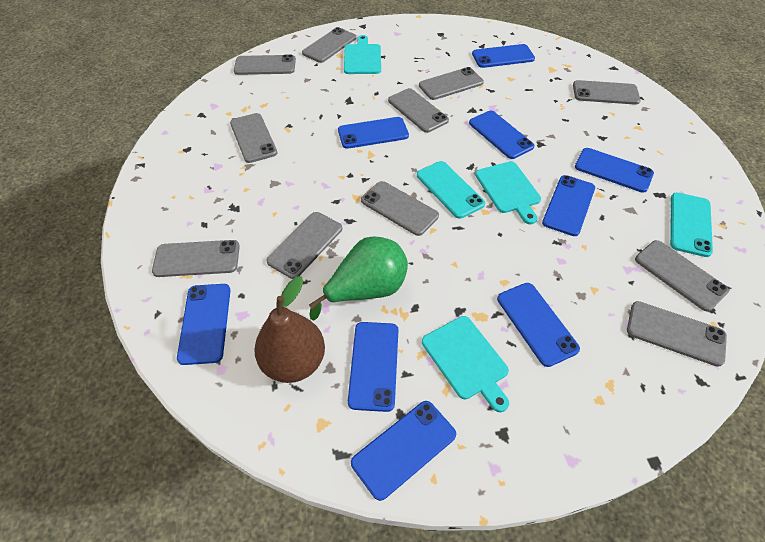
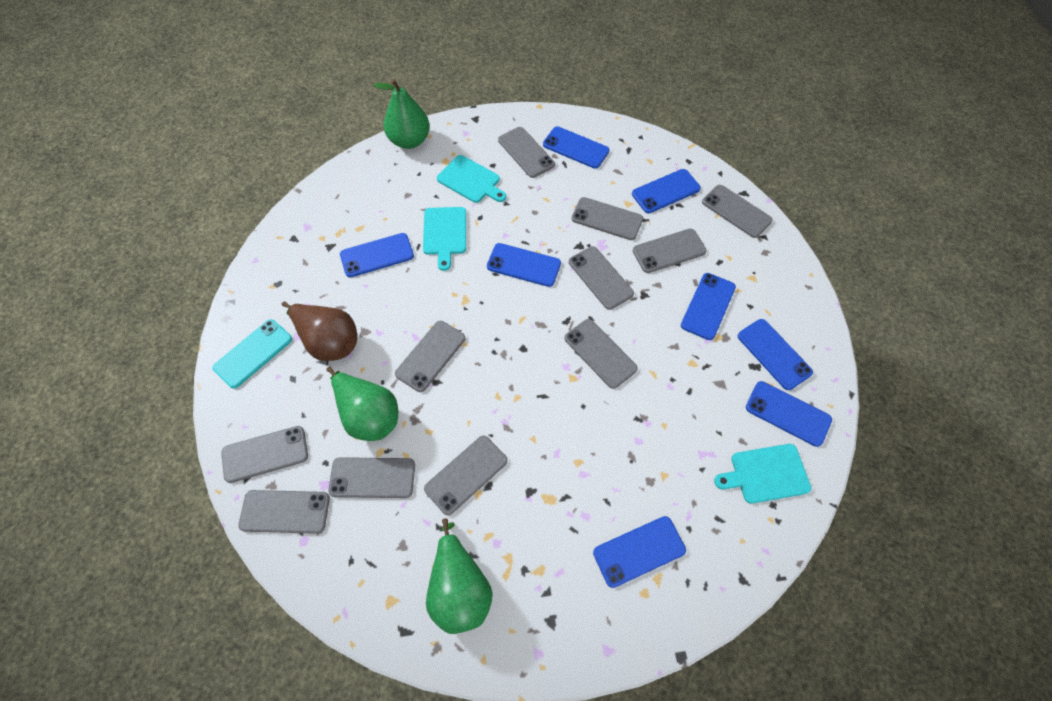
blue phone: 9 -> 8
green pear: 1 -> 3
turquoise phone: 2 -> 1

